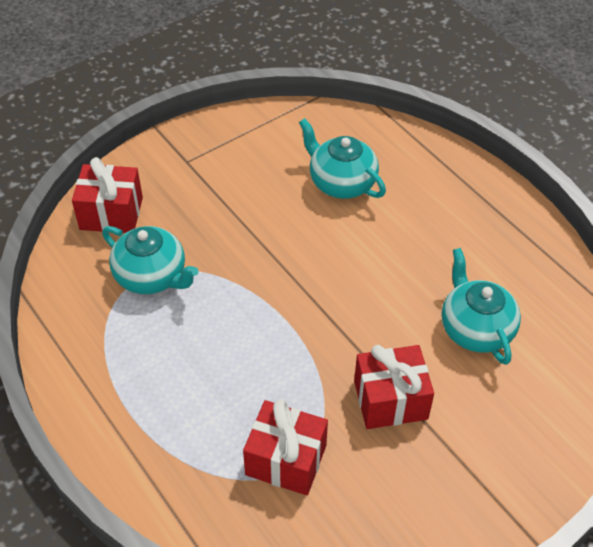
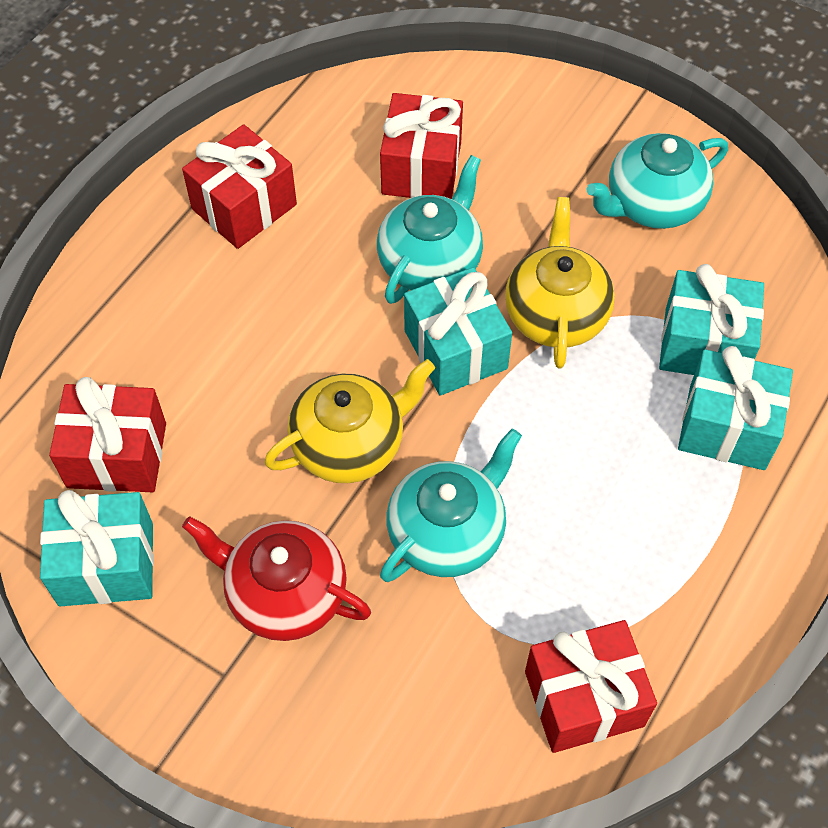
red gift: 3 -> 4
red teapot: 0 -> 1
turquoise gift: 0 -> 4
yellow teapot: 0 -> 2

